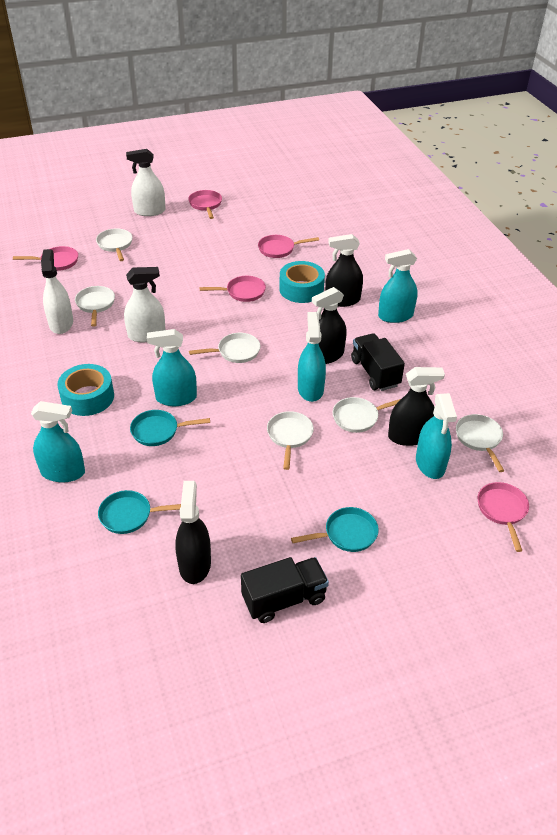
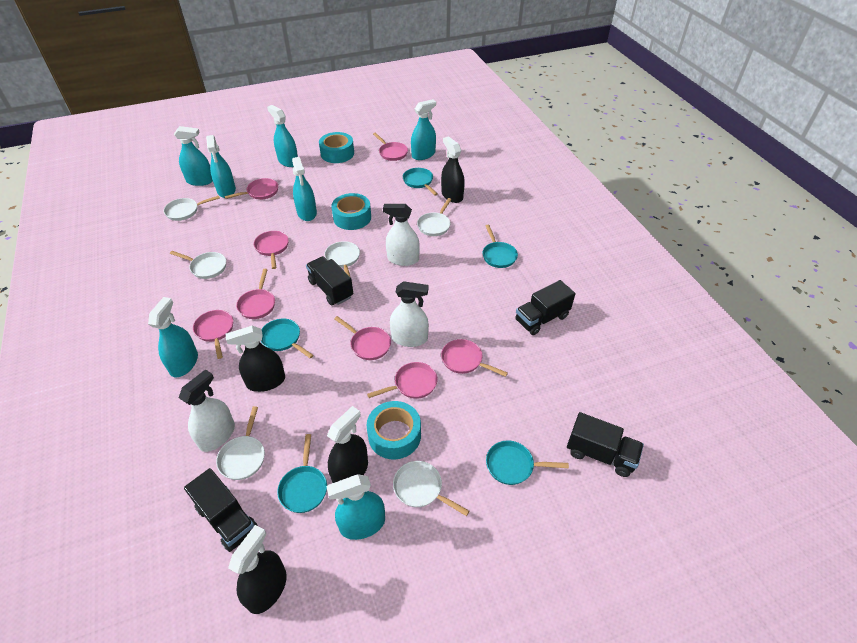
black truck: 2 -> 4
pink pan: 5 -> 8
turquoise pan: 3 -> 5
turquoise spray bottle: 5 -> 7
turquoise tape: 2 -> 3

